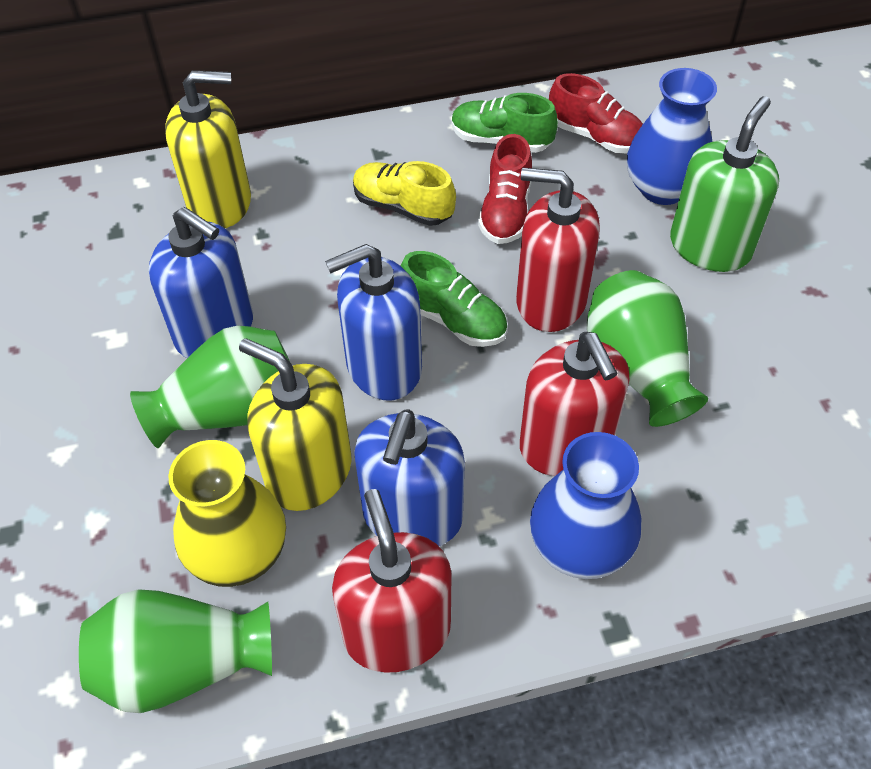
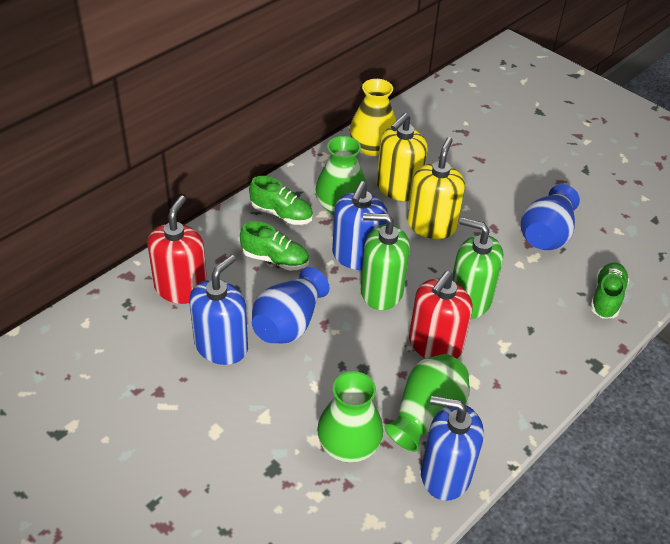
green shoe: 2 -> 3
green soap dispenser: 1 -> 2
red shoe: 2 -> 0
red soap dispenser: 3 -> 2
yellow shoe: 1 -> 0

